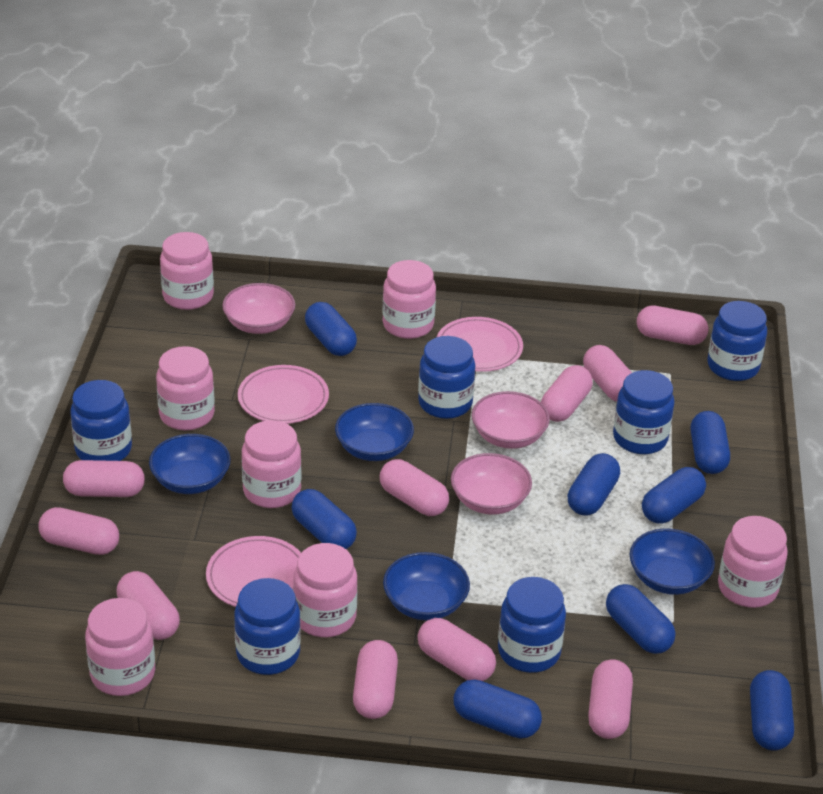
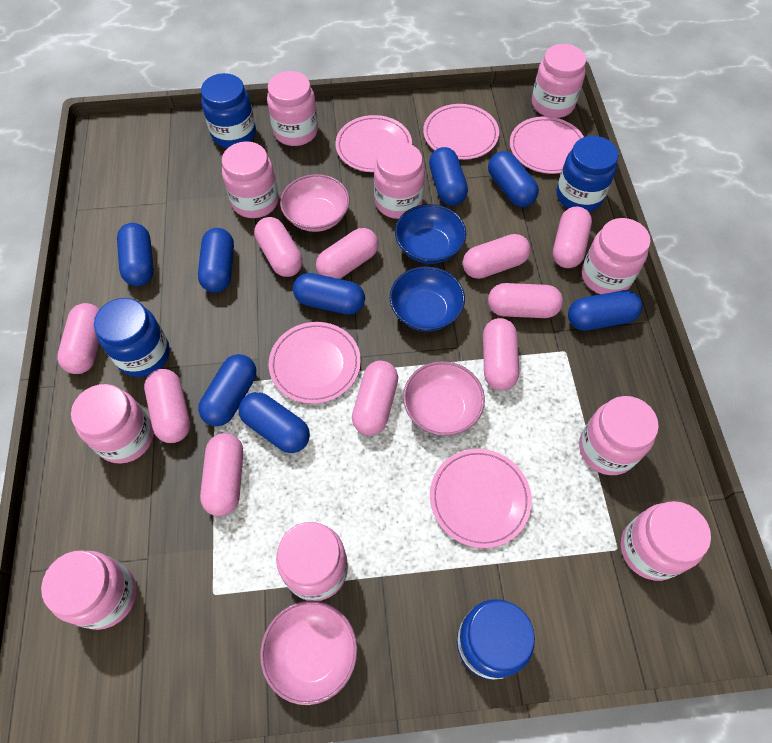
blue bowl: 4 -> 2
blue jar: 6 -> 4
pink jar: 7 -> 10
pink plate: 3 -> 5

